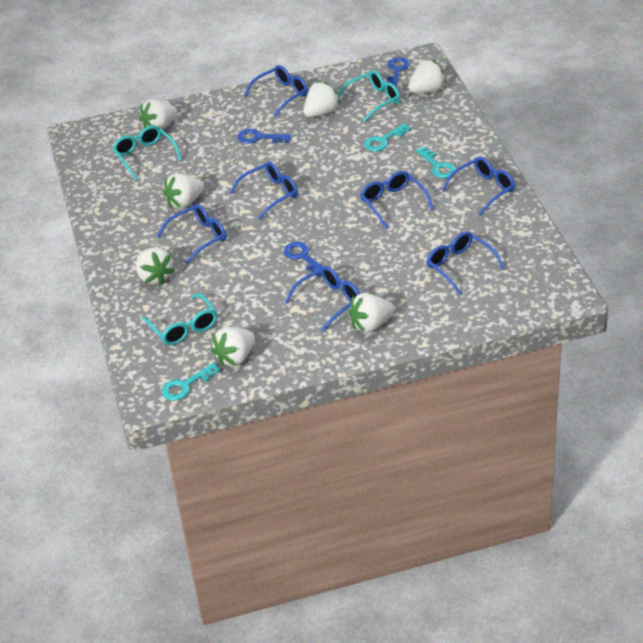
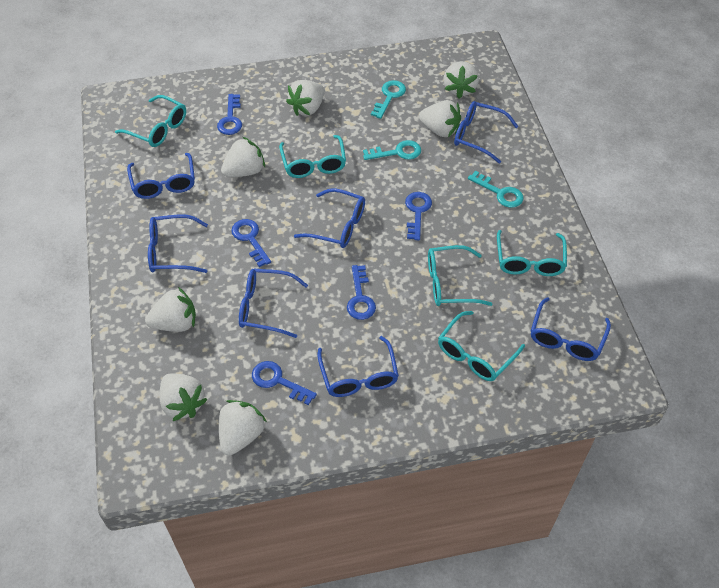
blue key: 3 -> 5
turquoise glasses: 3 -> 5

